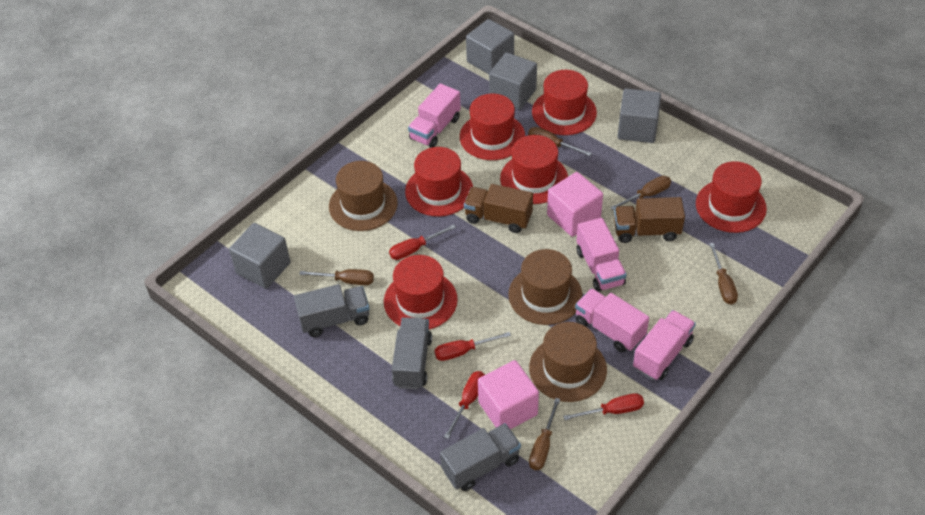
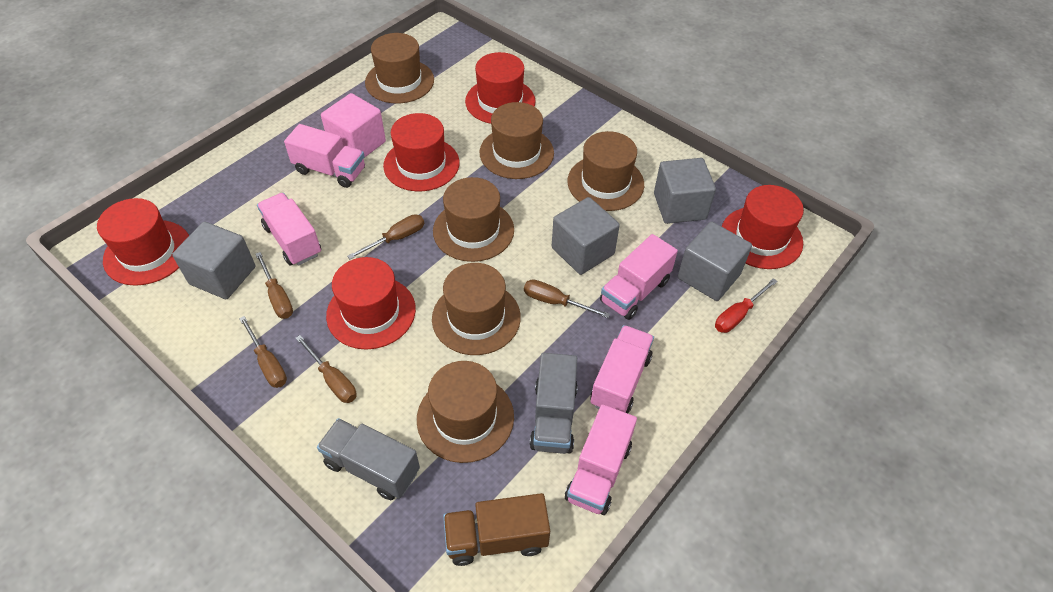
brown hat: 3 -> 6
brown truck: 2 -> 1
grey truck: 3 -> 2
pink cube: 2 -> 1
pink truck: 4 -> 5
red hat: 6 -> 5
red screwdriver: 4 -> 1

